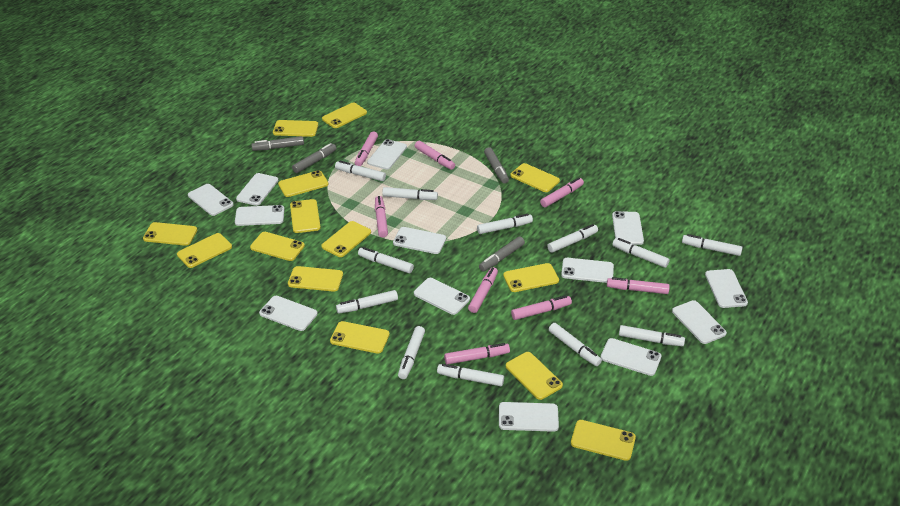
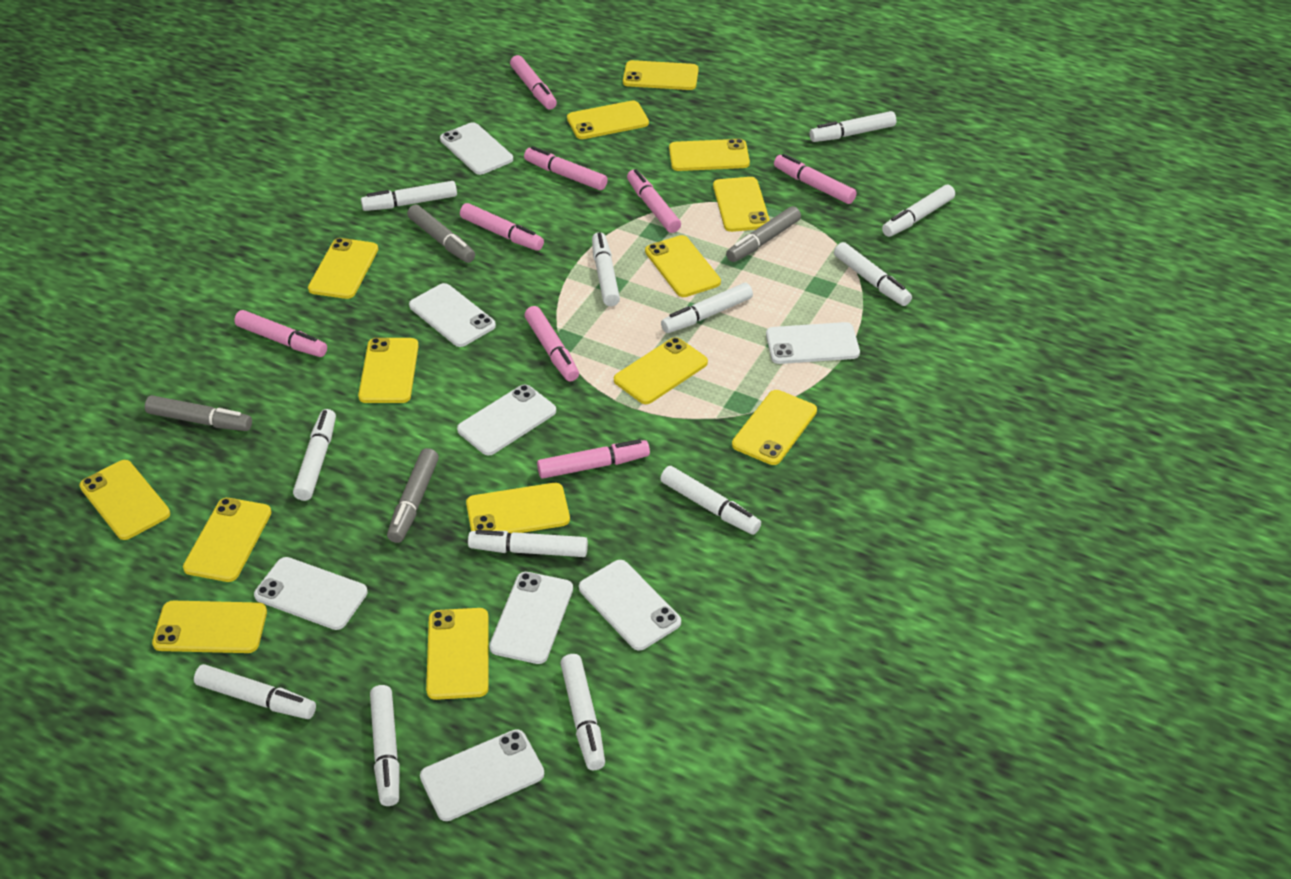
white phone: 13 -> 8

